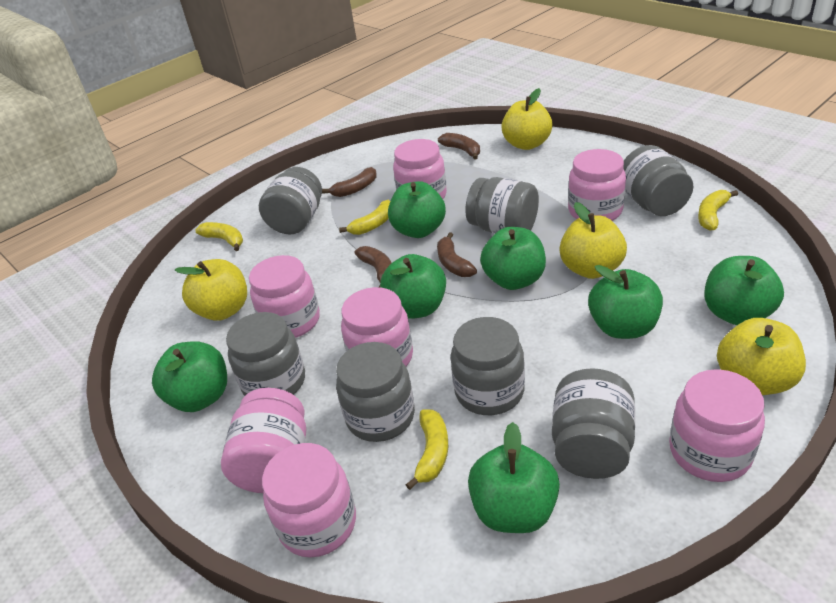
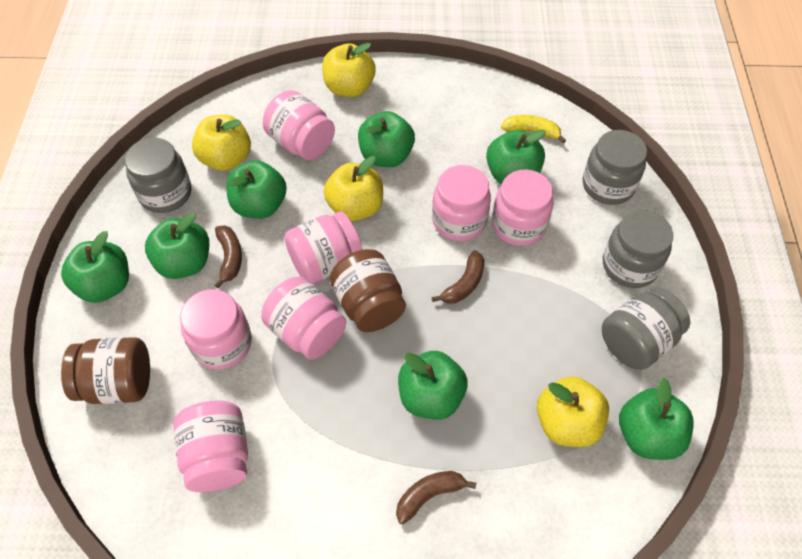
brown banana: 4 -> 3
brown jar: 0 -> 2
grey jar: 7 -> 4
yellow banana: 4 -> 1

